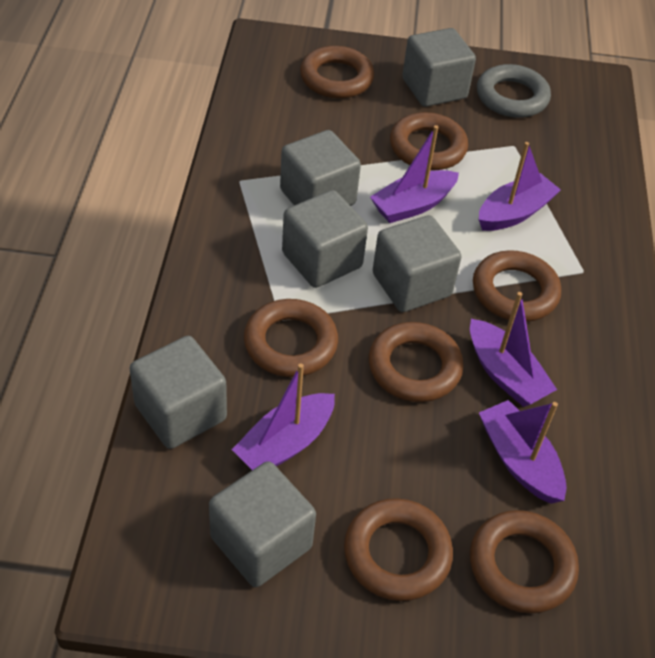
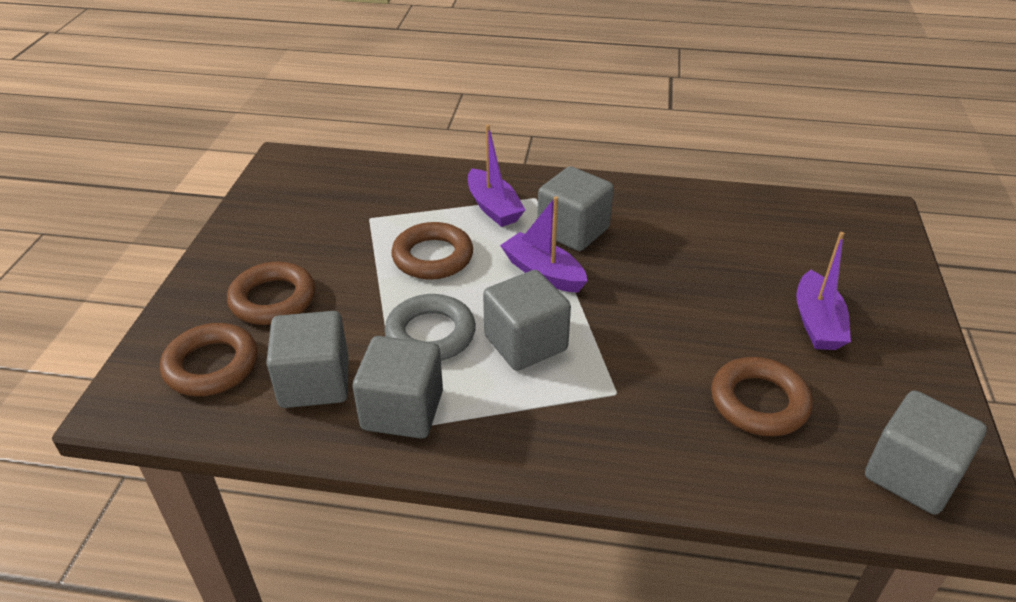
brown ring: 7 -> 4
grey cube: 6 -> 5
purple boat: 5 -> 3

